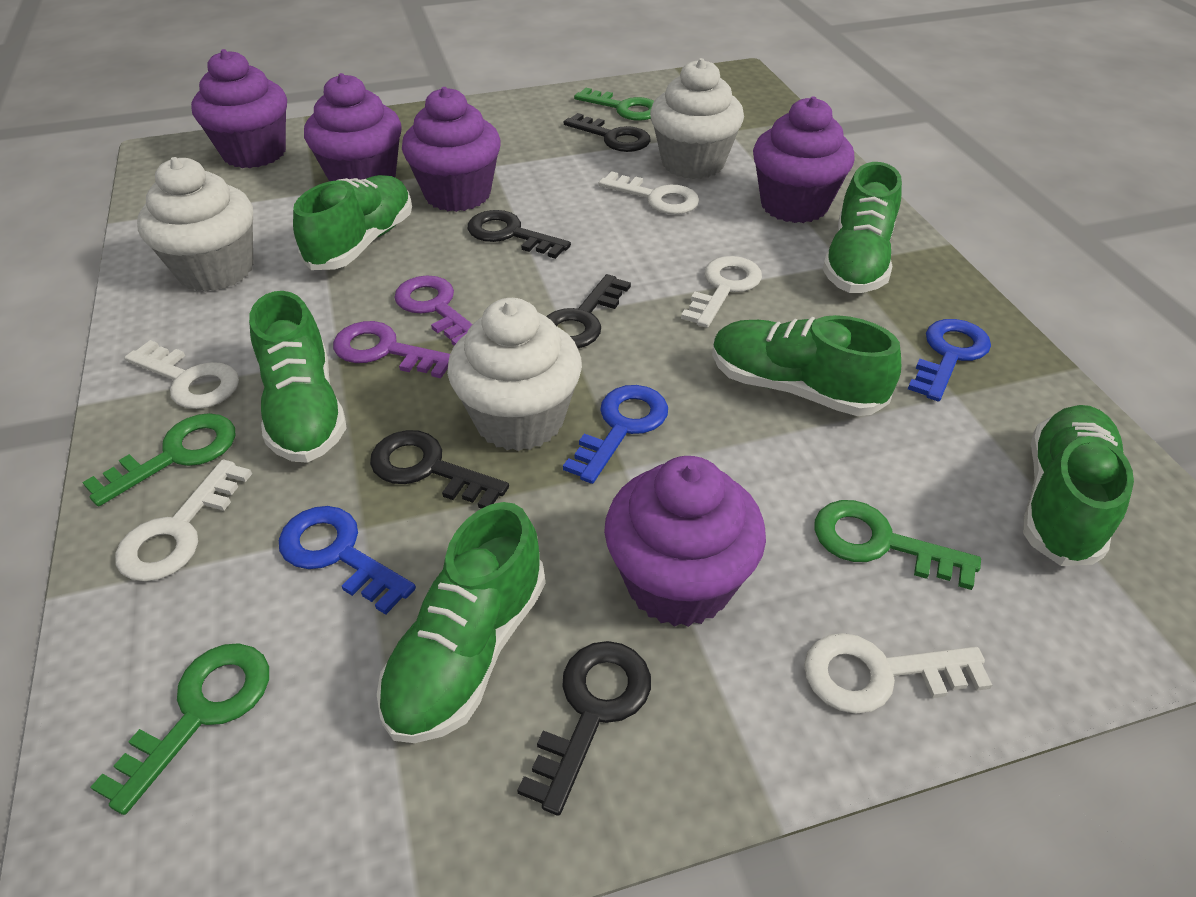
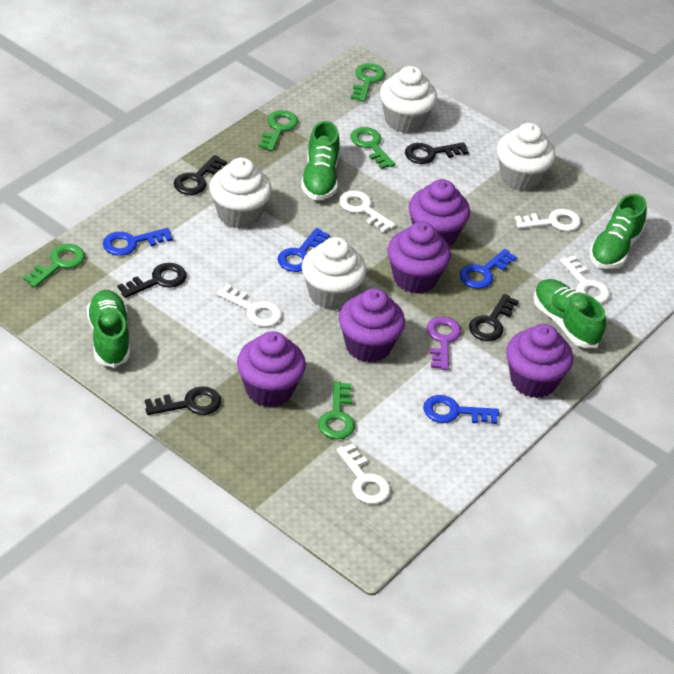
blue key: 3 -> 4
green key: 4 -> 5
green shoe: 6 -> 4
purple key: 2 -> 1
white cupcake: 3 -> 4

